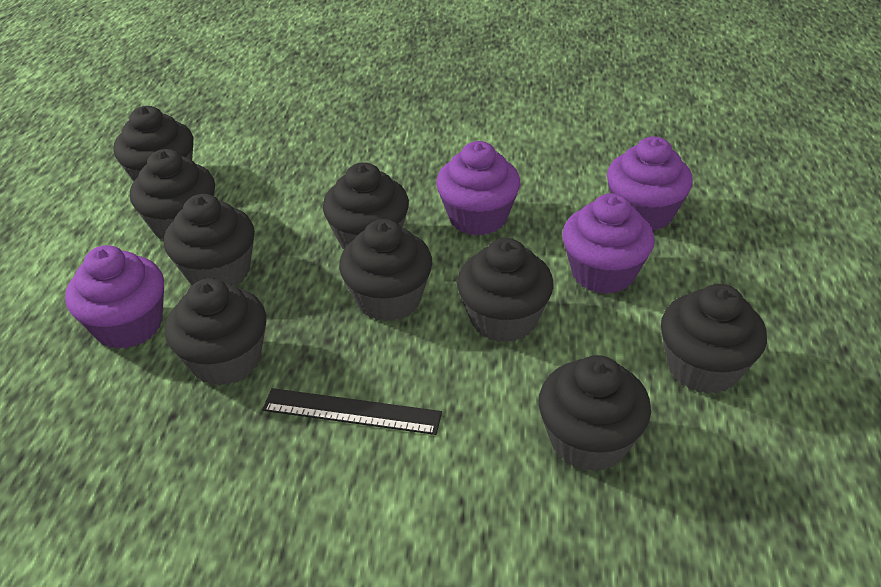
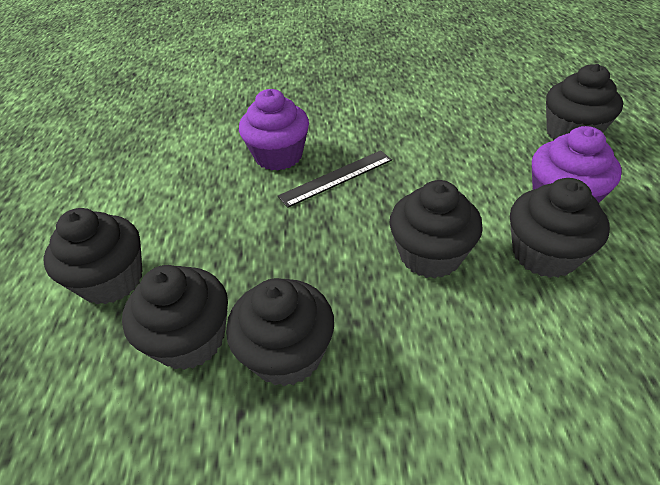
black cupcake: 9 -> 6
purple cupcake: 4 -> 2

